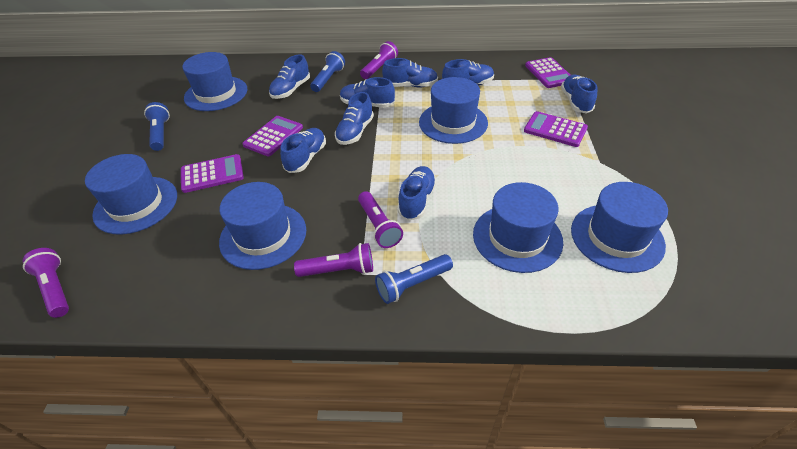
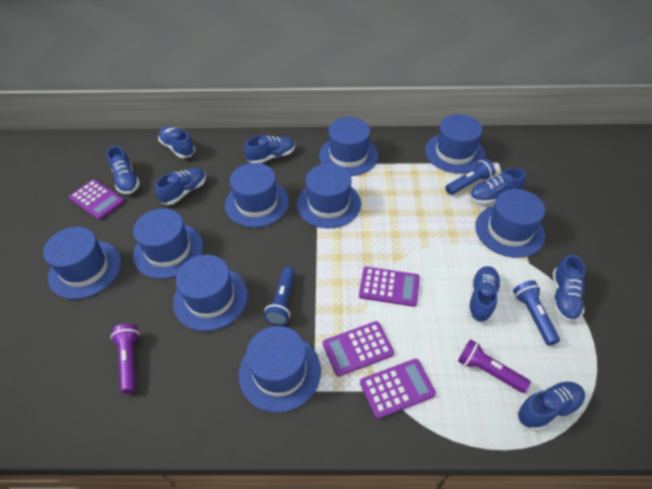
blue hat: 6 -> 9
purple flashlight: 4 -> 2

